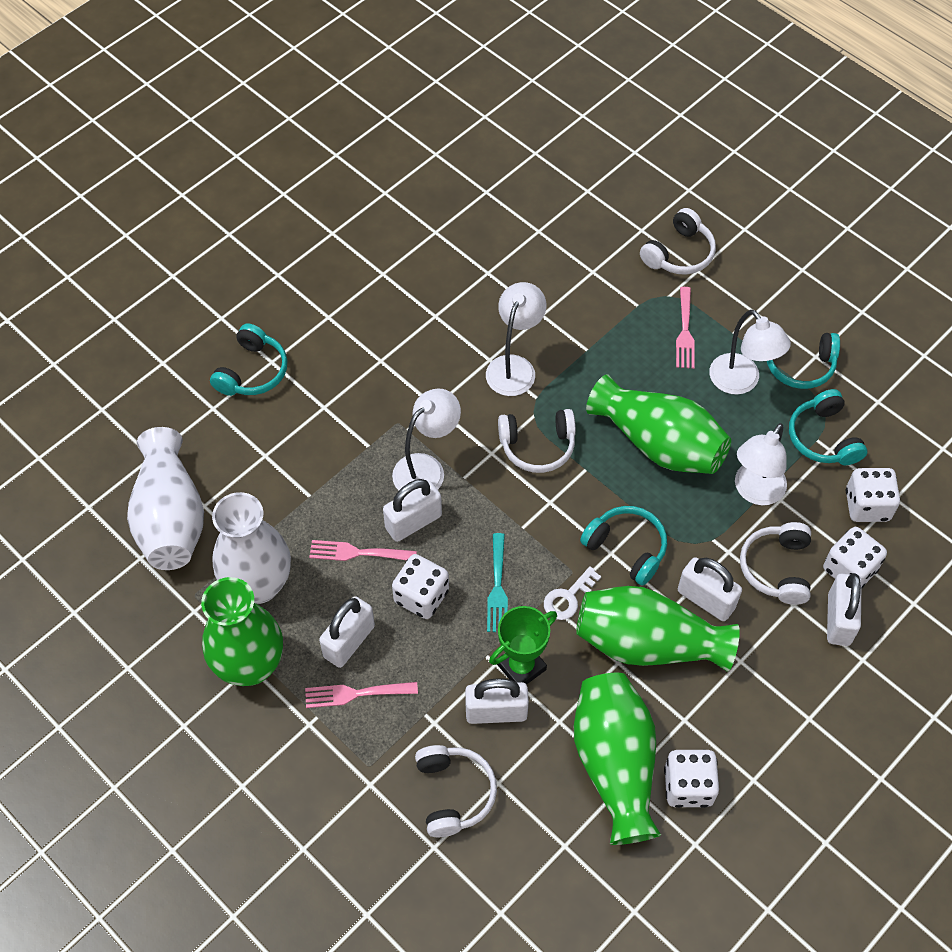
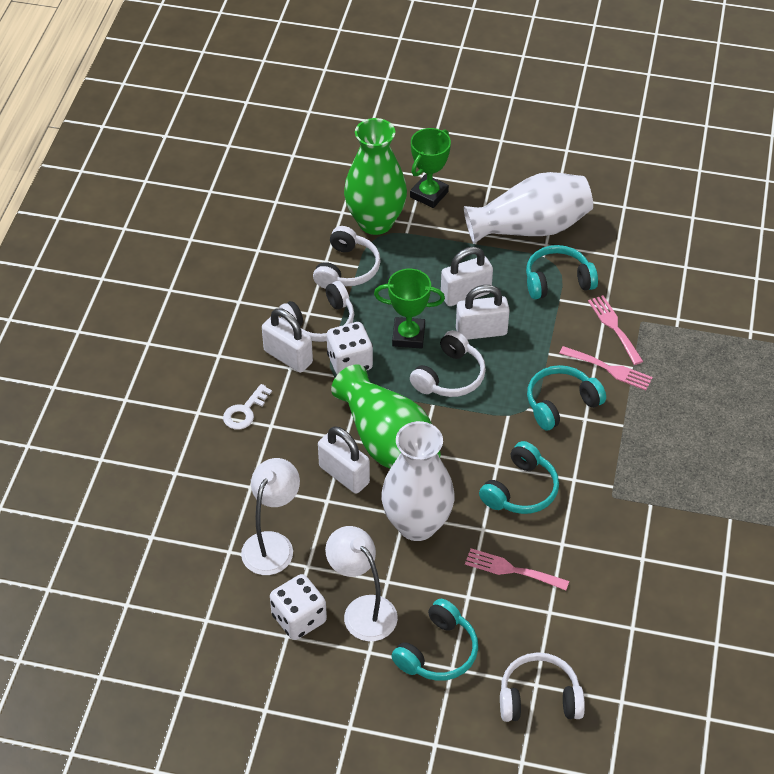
green trophy: 1 -> 2
green vase: 4 -> 2
turquoise fork: 1 -> 0
white dice: 4 -> 2
white lamp: 4 -> 2
white padlock: 5 -> 4

